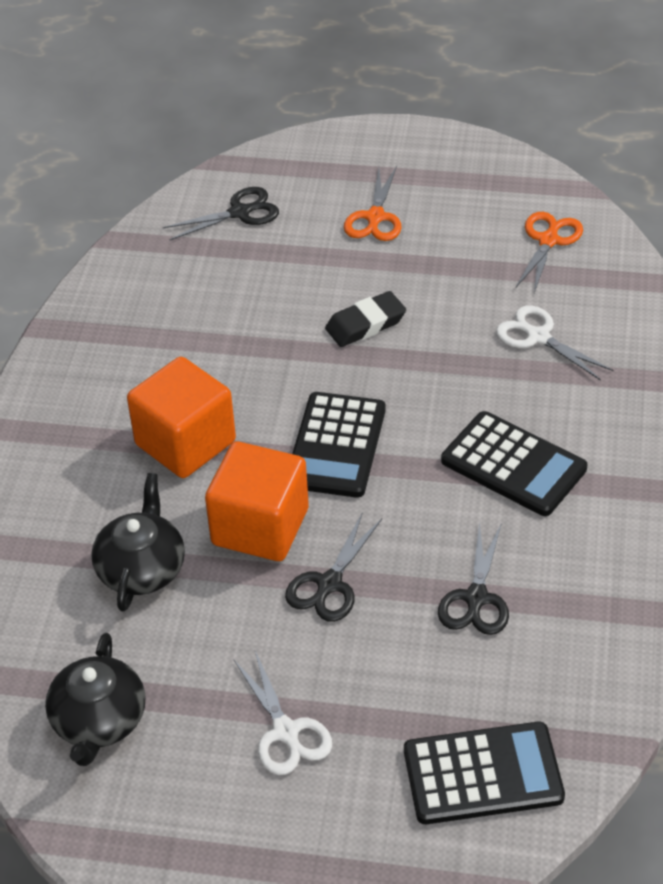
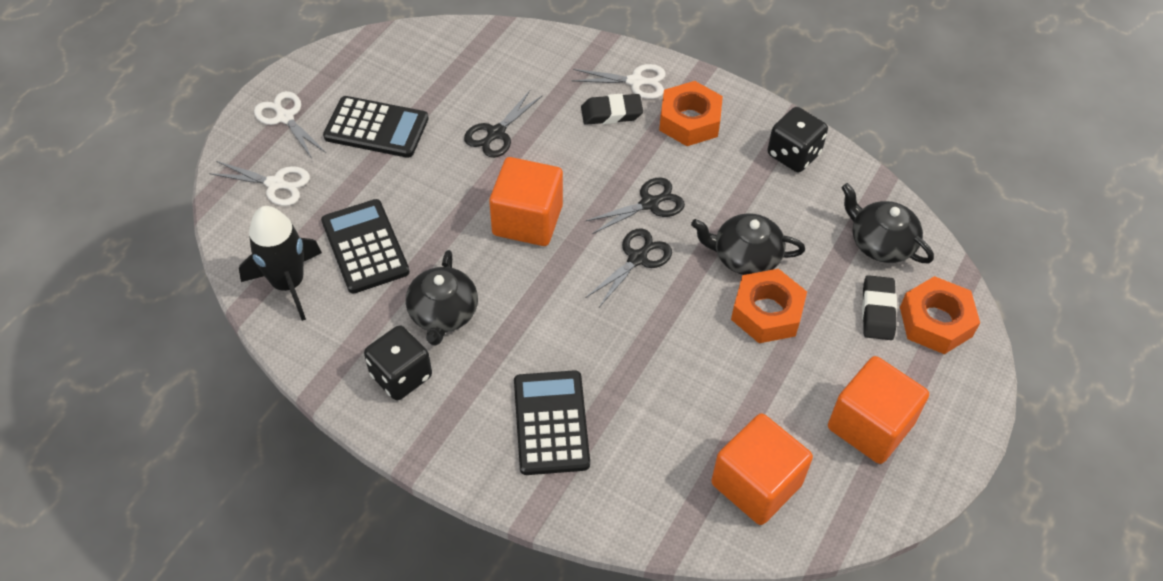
black dice: 0 -> 2
black eraser: 1 -> 2
black rocket: 0 -> 1
black teapot: 2 -> 3
orange cube: 2 -> 3
orange nut: 0 -> 3
orange scissors: 2 -> 0
white scissors: 2 -> 3

